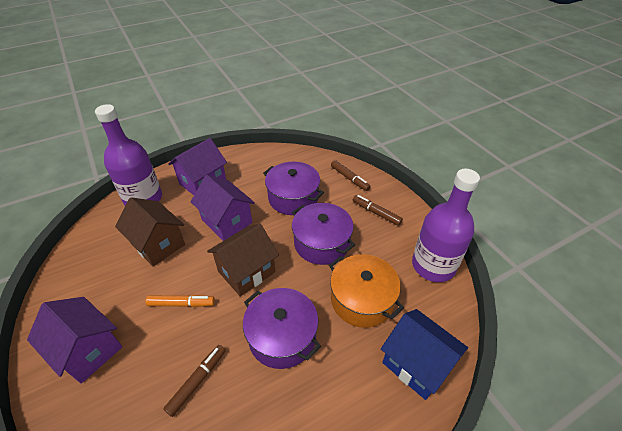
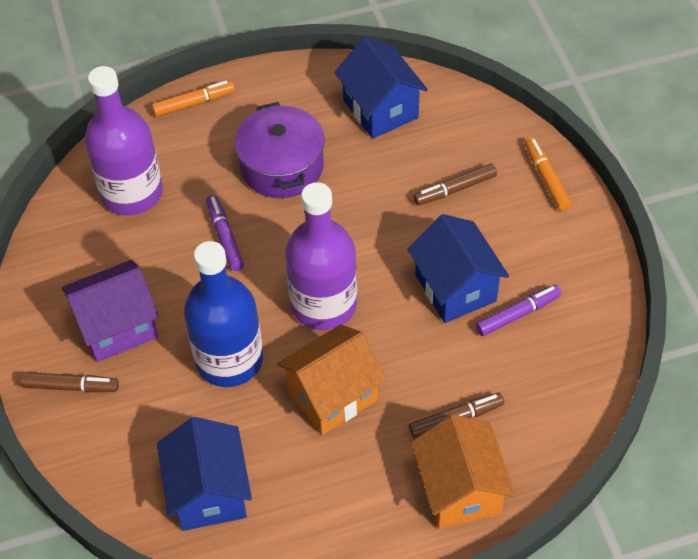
blue bottle: 0 -> 1
blue house: 1 -> 3
brown house: 2 -> 0
orange house: 0 -> 2
orange marker: 1 -> 2
orange pot: 1 -> 0
purple house: 3 -> 1
purple marker: 0 -> 2
purple pot: 3 -> 1

